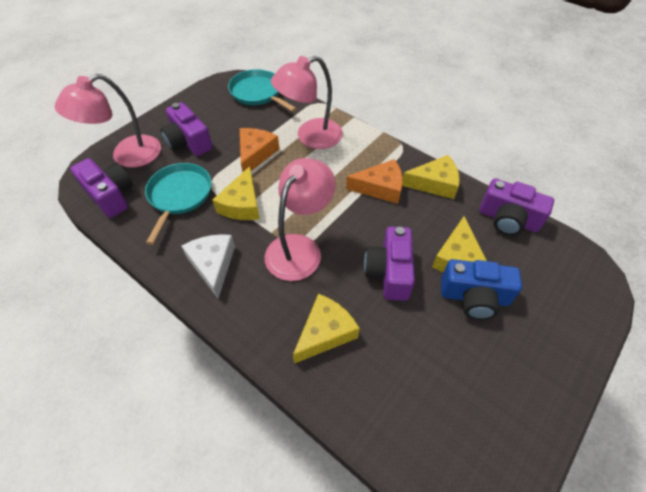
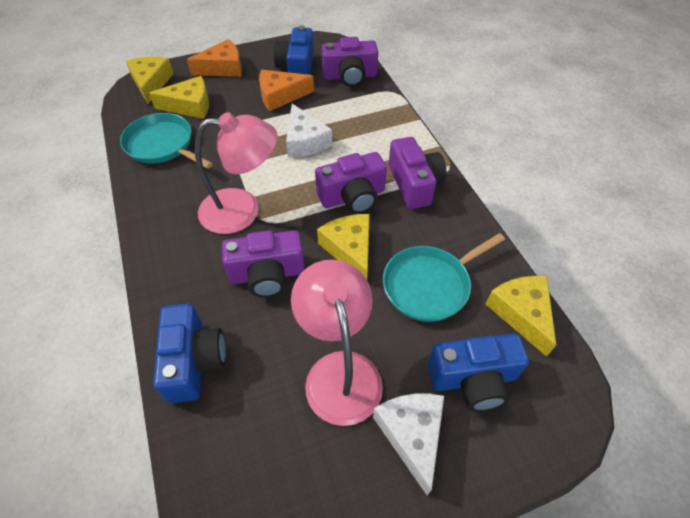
blue camera: 1 -> 3
pink lamp: 3 -> 2
white cheese: 1 -> 2

